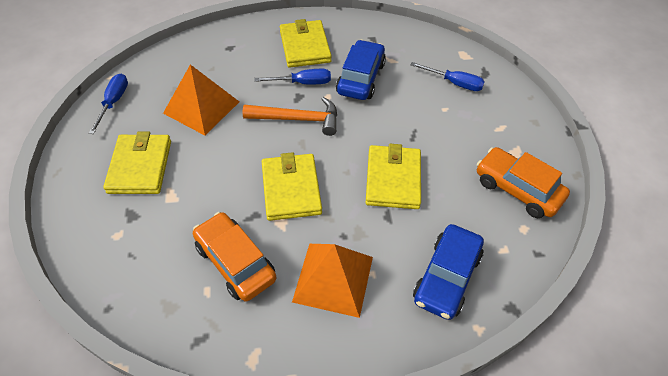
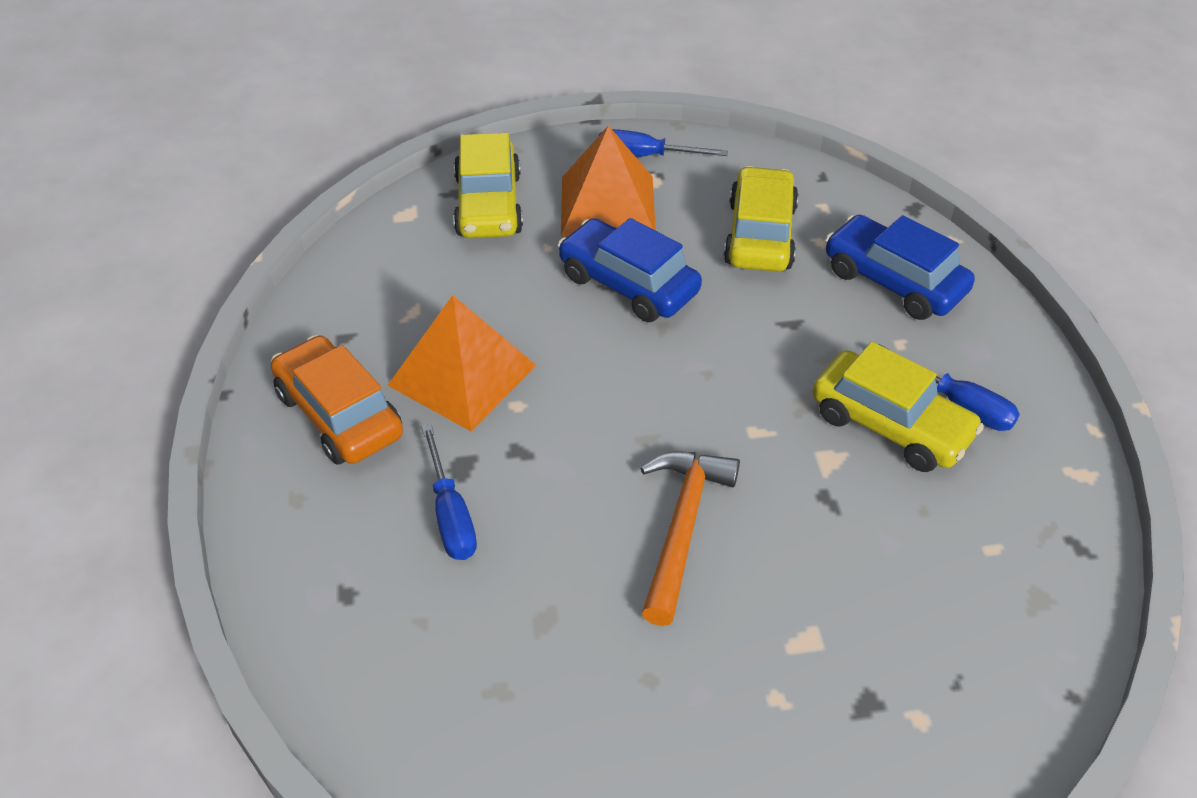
orange car: 2 -> 1
yellow car: 0 -> 3
yellow wallet: 4 -> 0

